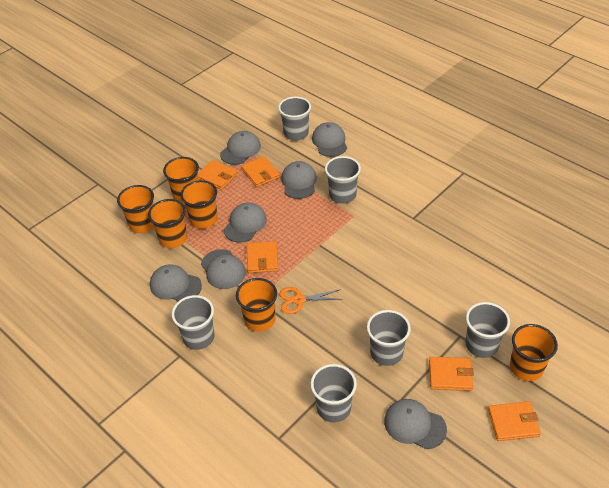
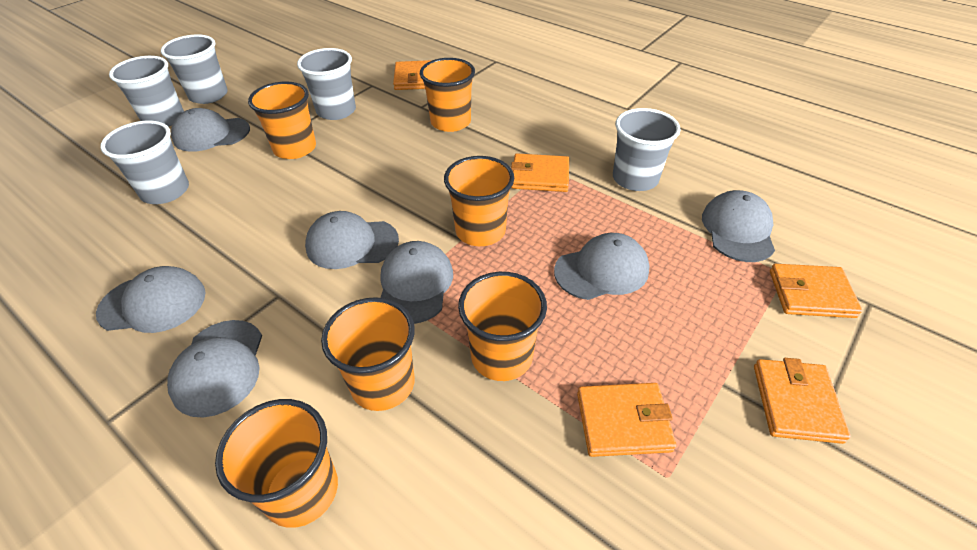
grey cup: 6 -> 5
orange scissors: 1 -> 0

